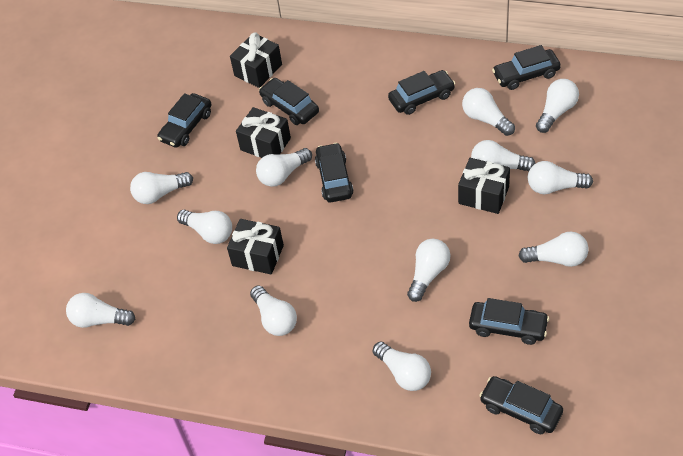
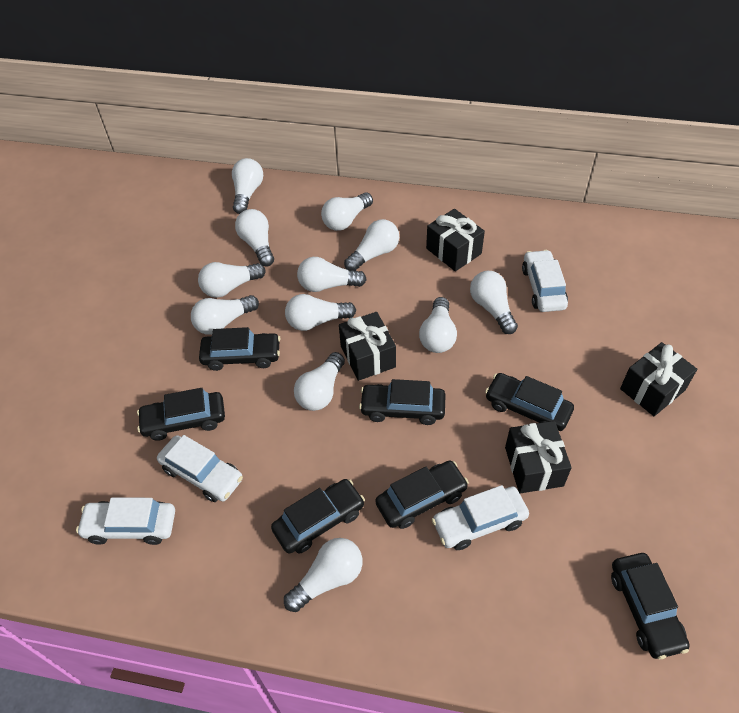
white car: 0 -> 4

